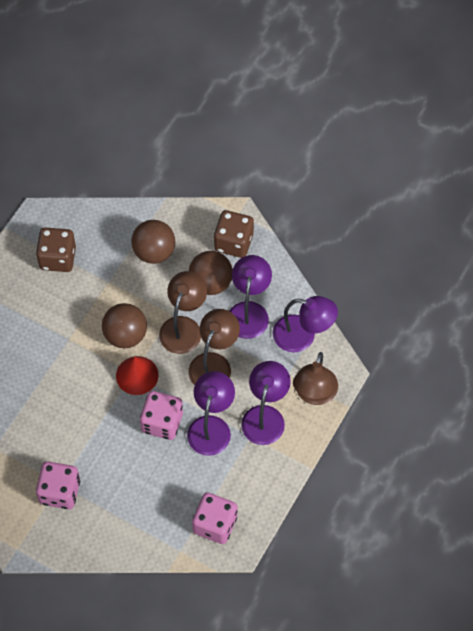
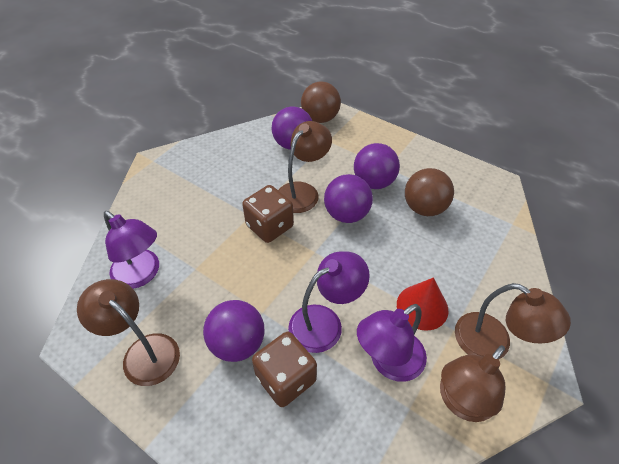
brown ball: 3 -> 2
brown lamp: 3 -> 4
pink dice: 3 -> 0
purple ball: 0 -> 4
purple lamp: 4 -> 3

